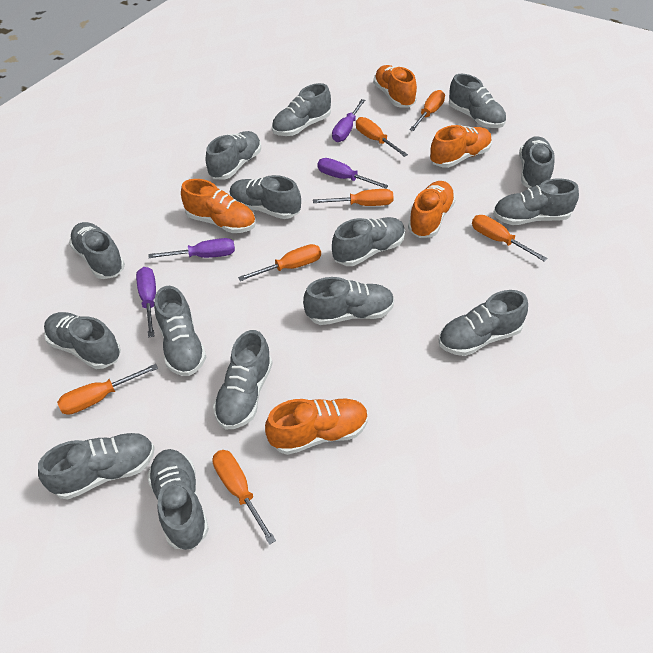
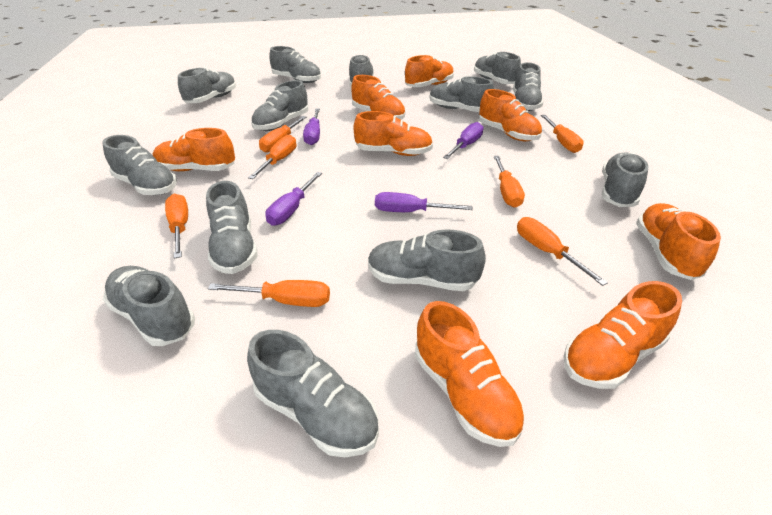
grey shoe: 15 -> 13
orange shoe: 5 -> 8

